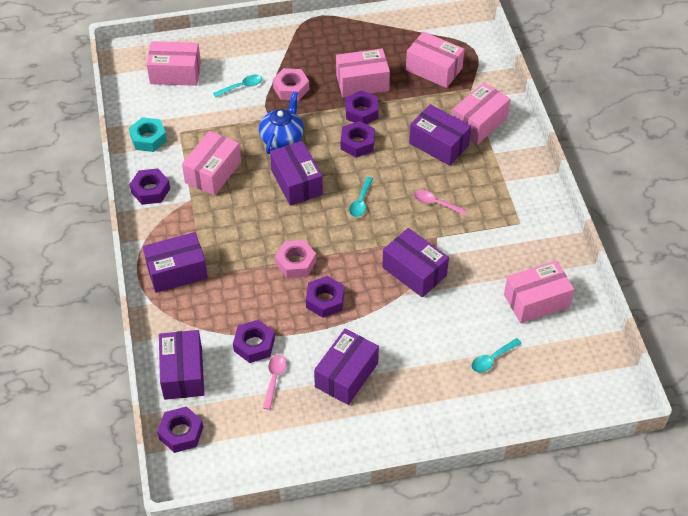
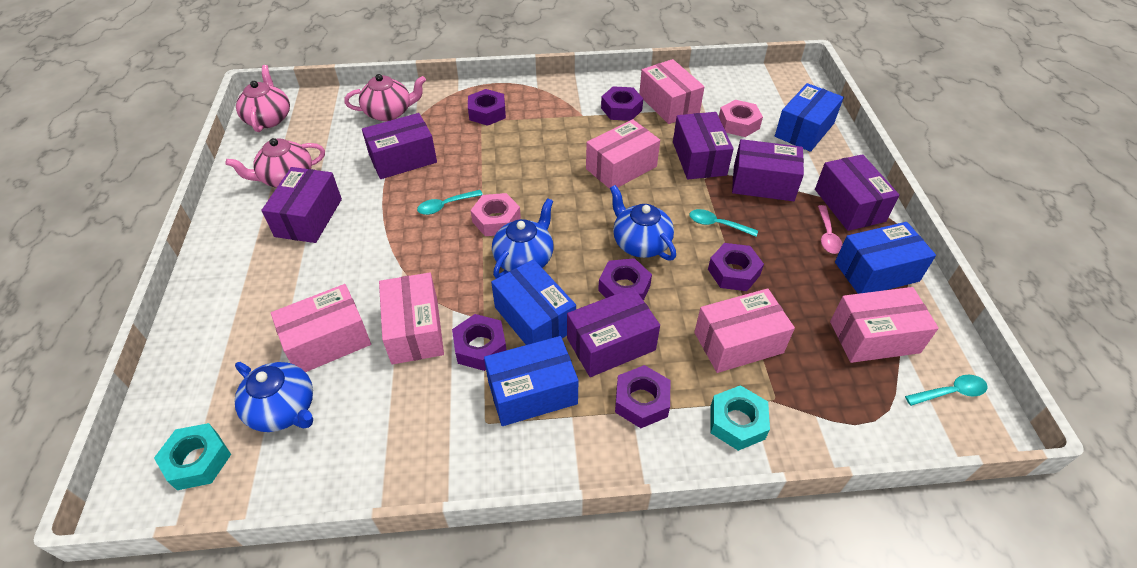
blue box: 0 -> 4
blue teapot: 1 -> 3
pink spoon: 2 -> 1
pink teapot: 0 -> 3
turquoise nut: 1 -> 2

